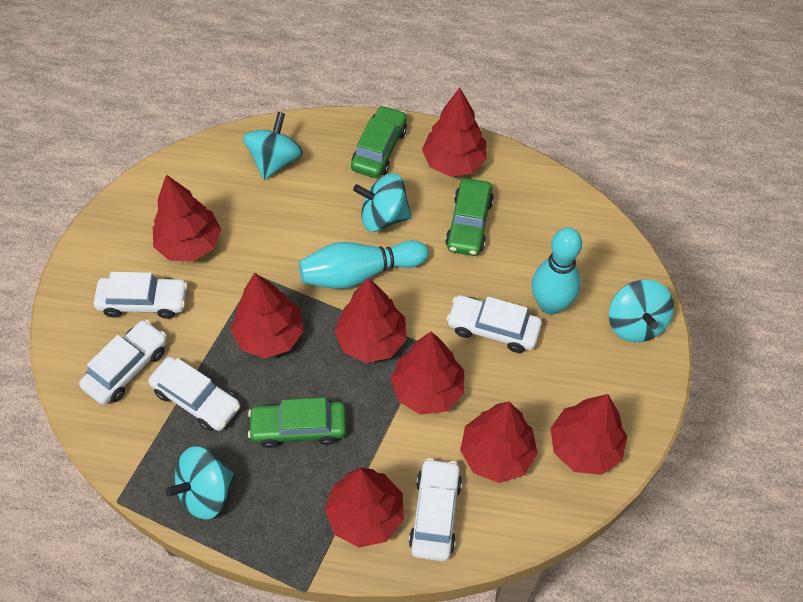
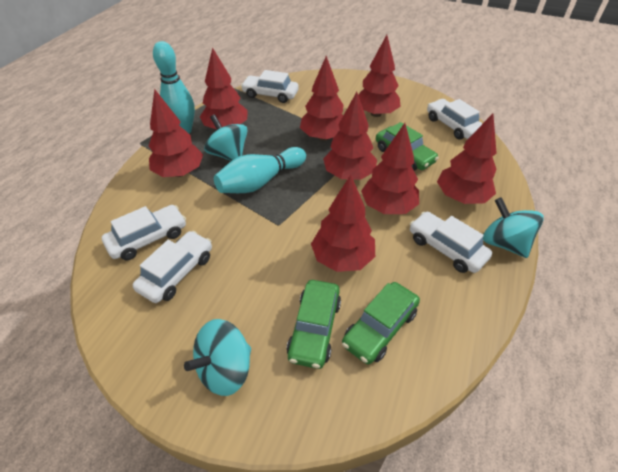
turquoise spinning top: 4 -> 3

